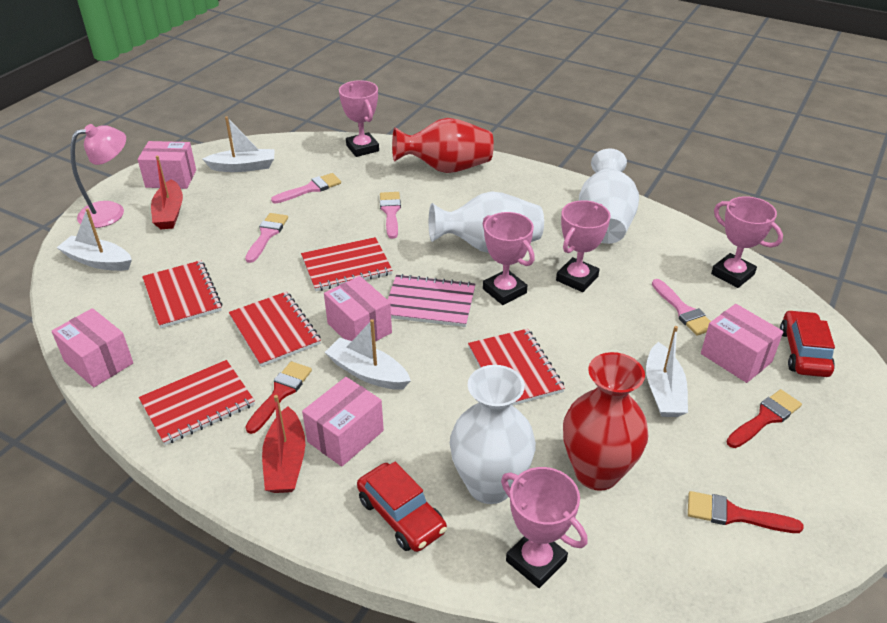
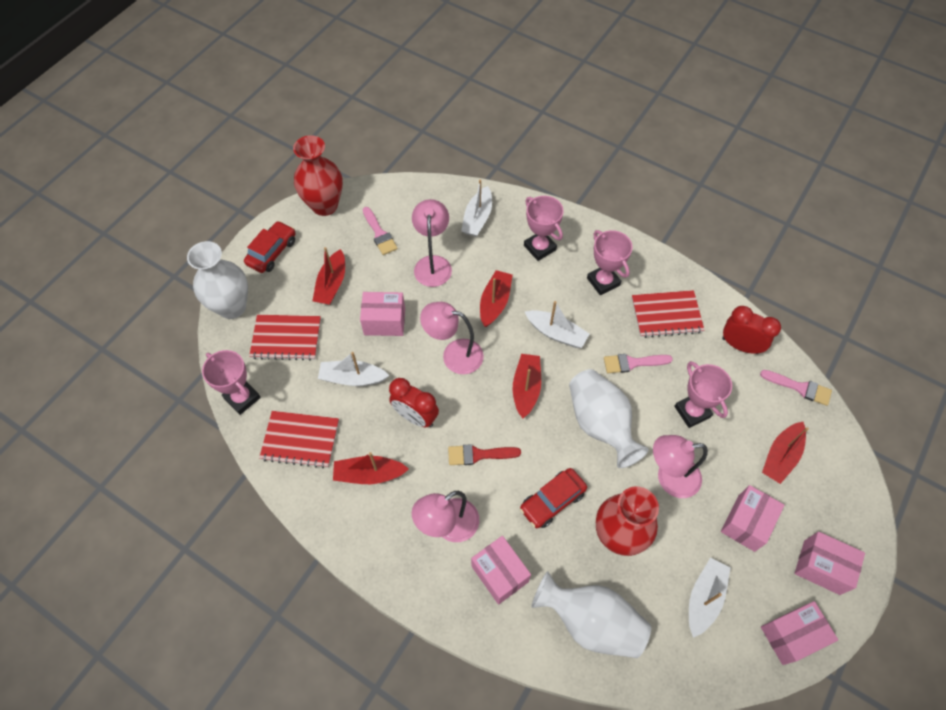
pink brush: 4 -> 3
pink lamp: 1 -> 4
pink notebook: 1 -> 0
pink trophy: 5 -> 4
red boat: 2 -> 5
red brush: 3 -> 1
red clock: 0 -> 2
red notebook: 5 -> 3

